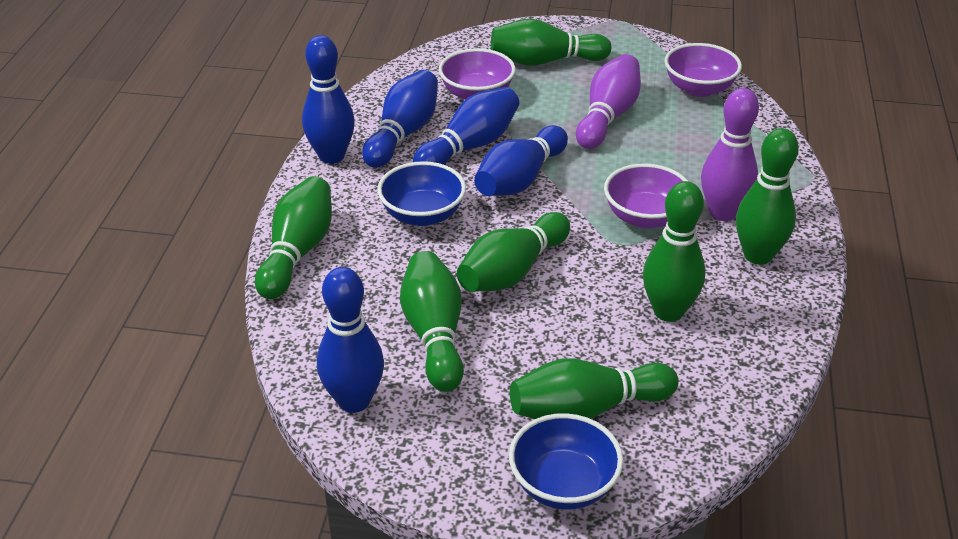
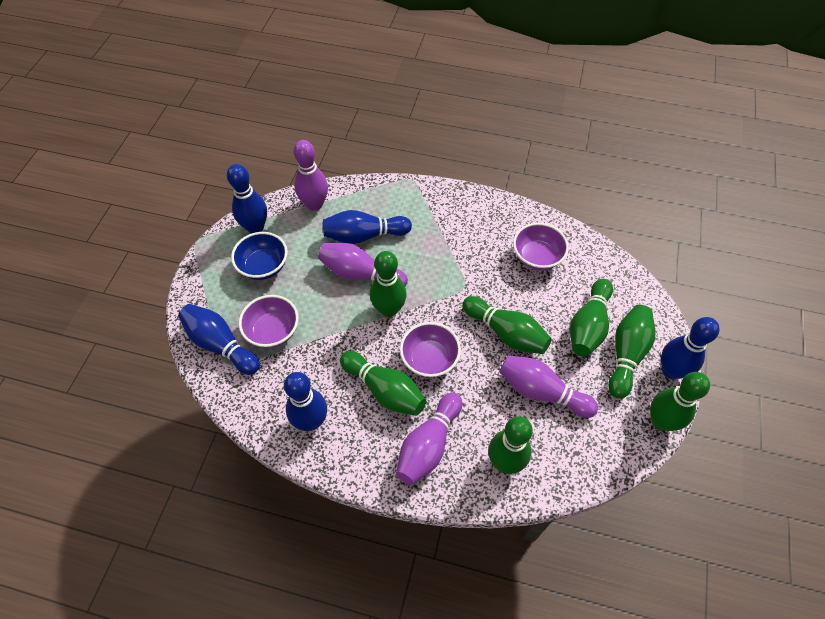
blue bowl: 2 -> 1
purple bowling pin: 2 -> 4

